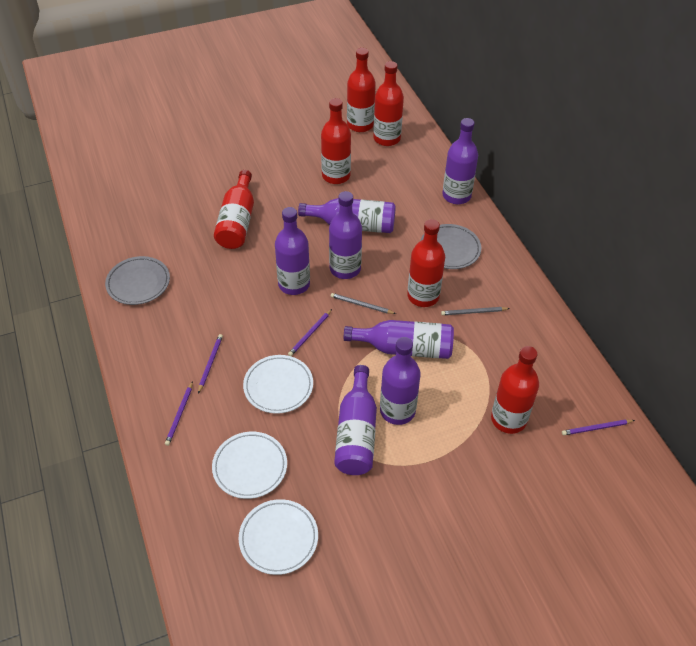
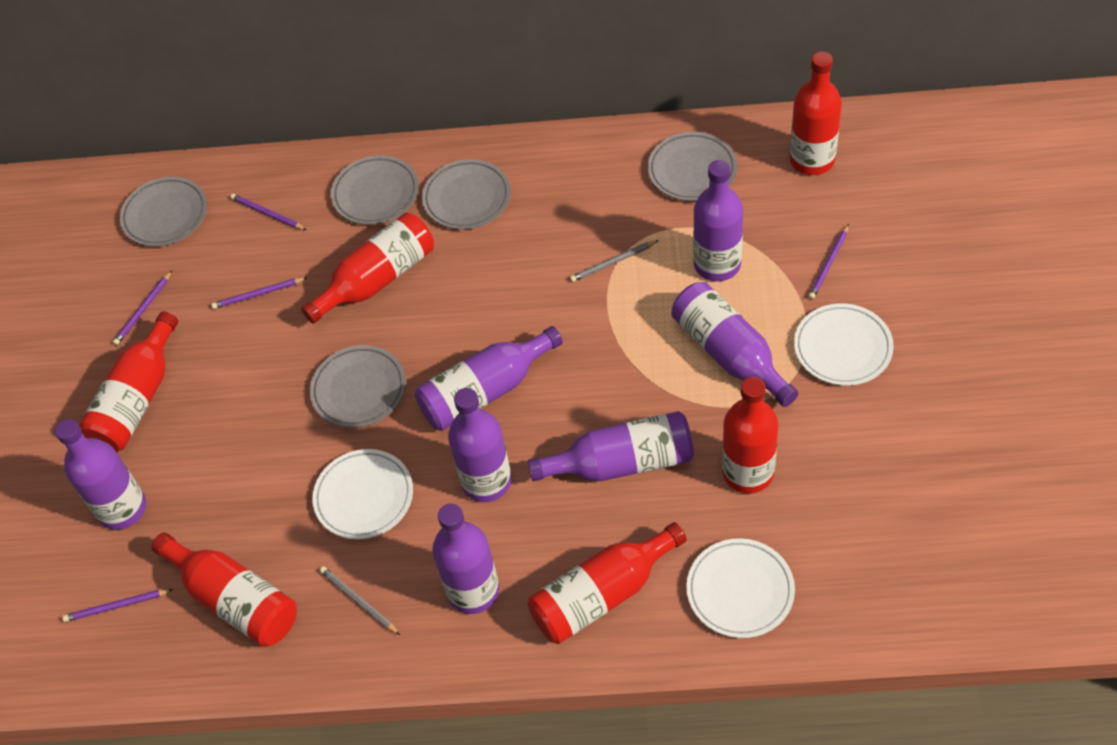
grey plate: 2 -> 5
purple pencil: 4 -> 5

